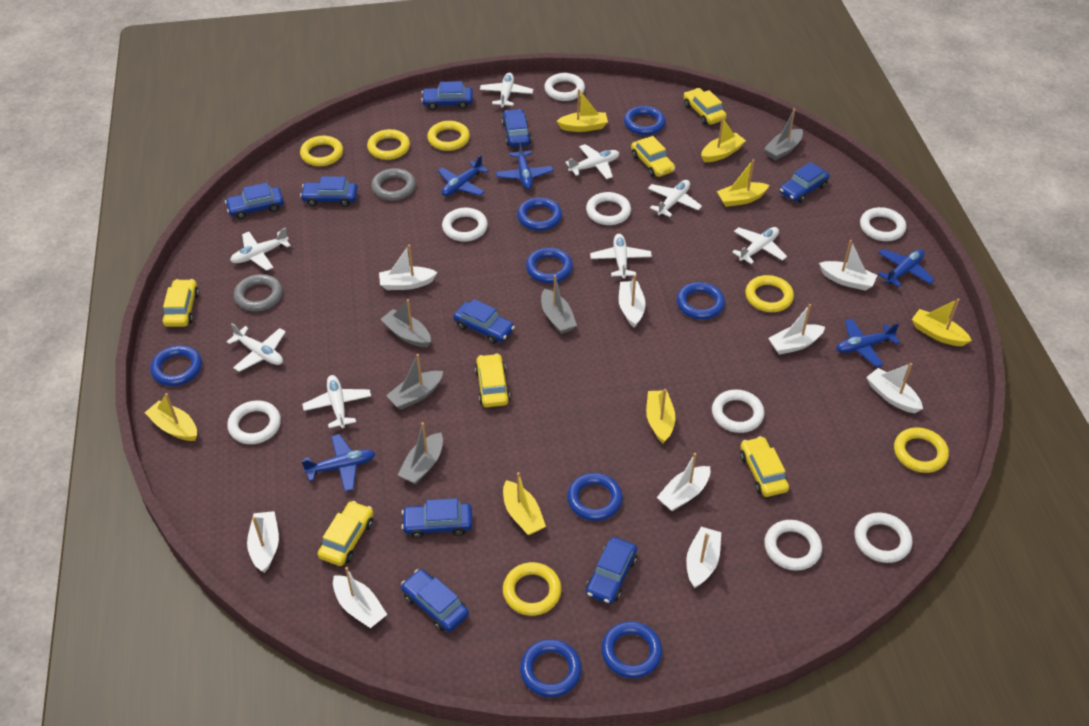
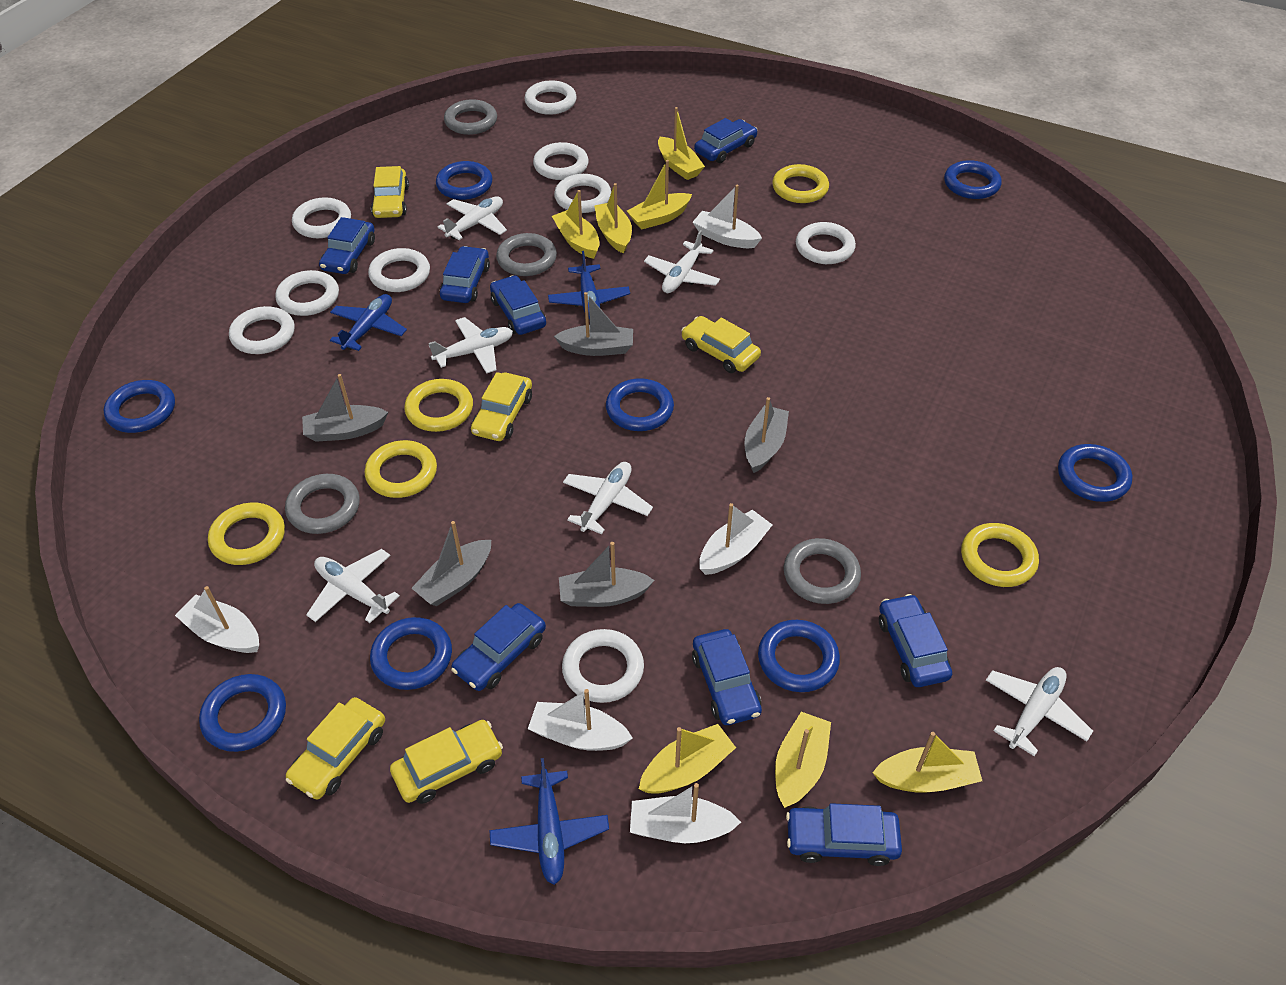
blue car: 9 -> 8
blue plane: 5 -> 3
grey ring: 2 -> 4
white boat: 9 -> 5
white plane: 8 -> 6
white ring: 8 -> 9
yellow car: 6 -> 5
yellow ring: 6 -> 5

